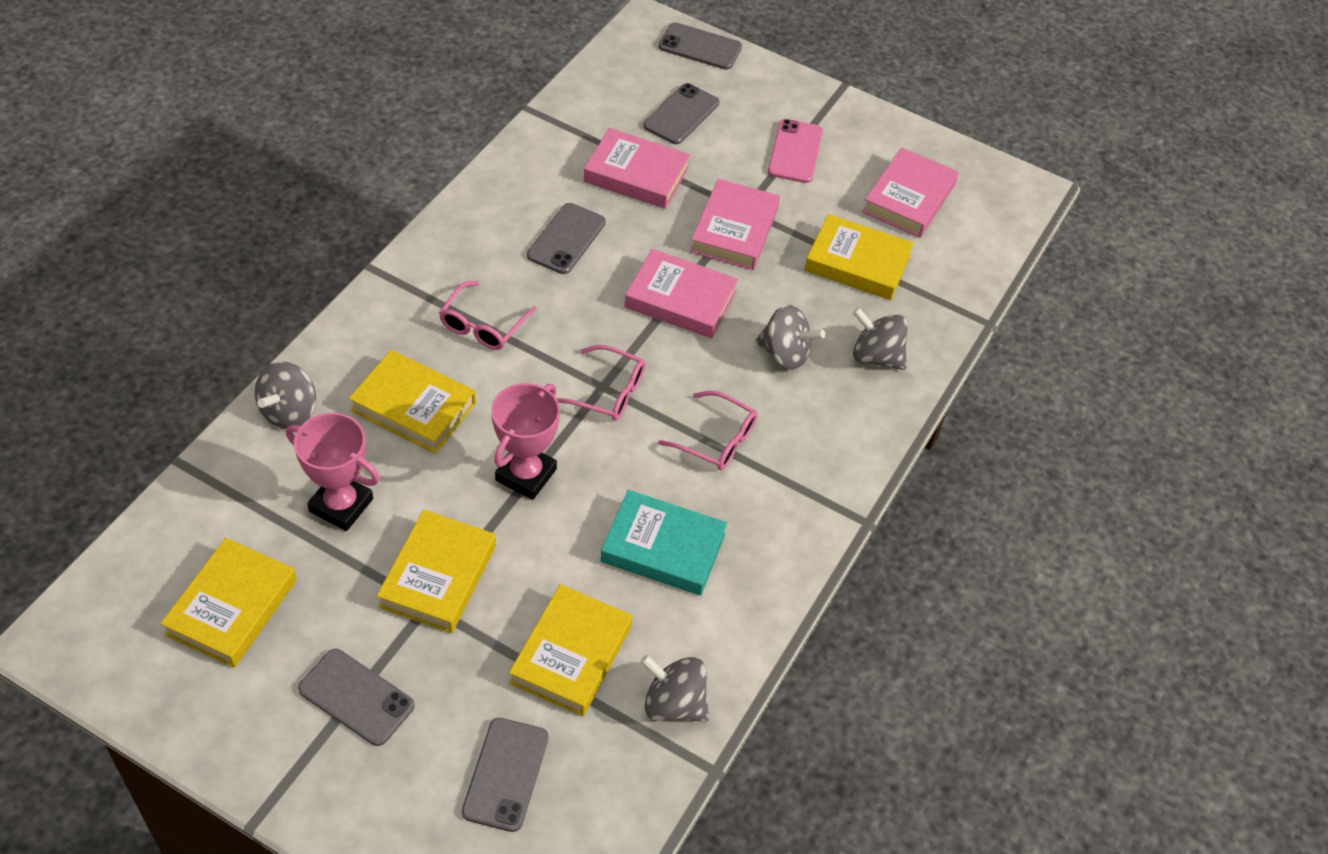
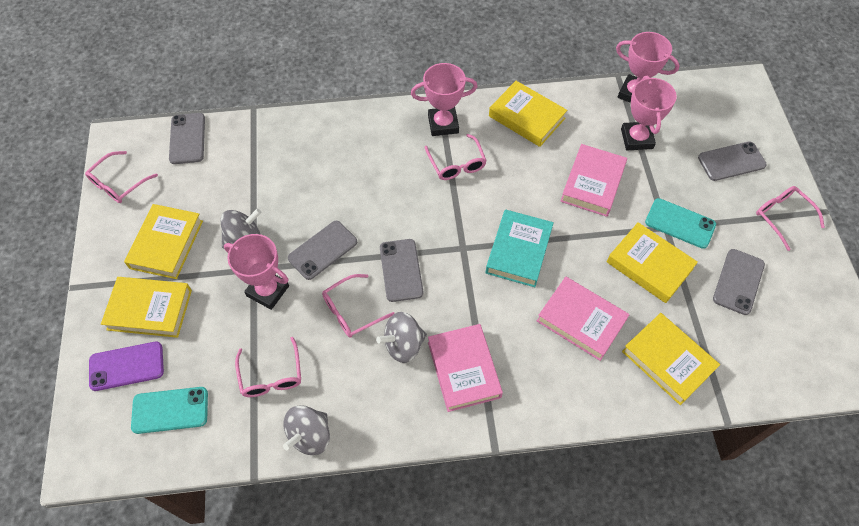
grey spinning top: 4 -> 3
pink book: 4 -> 3
pink glasses: 3 -> 5
pink phone: 1 -> 0
pink trophy: 2 -> 4
purple phone: 0 -> 1
turquoise phone: 0 -> 2

